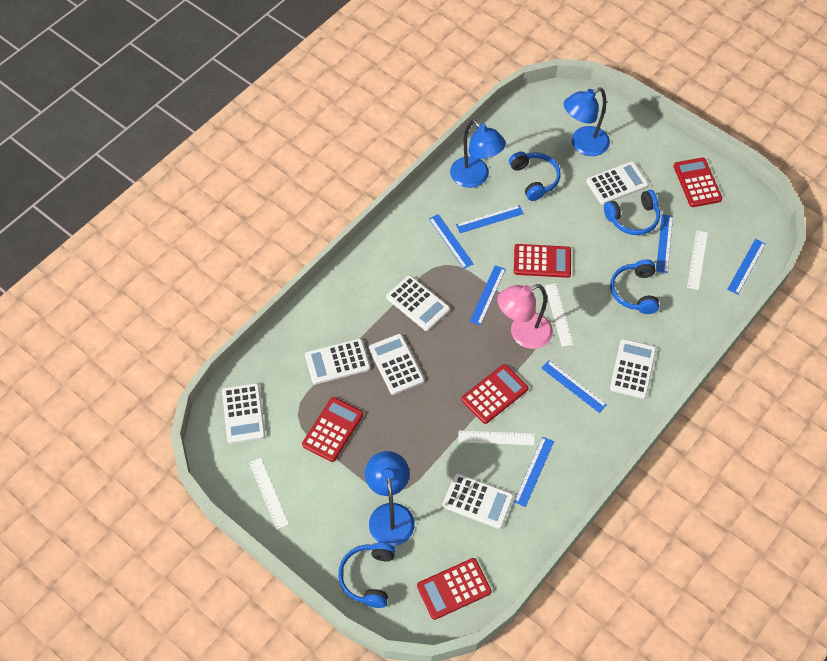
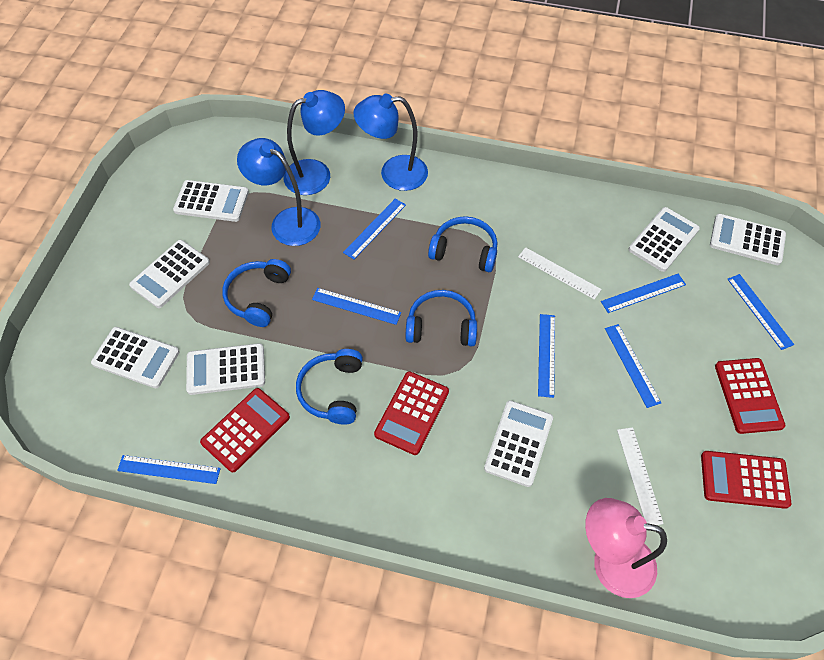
red calculator: 5 -> 4
white ruler: 4 -> 2

